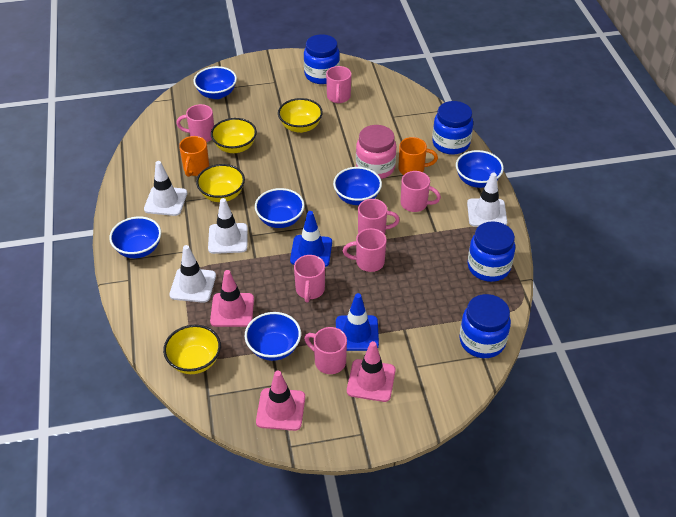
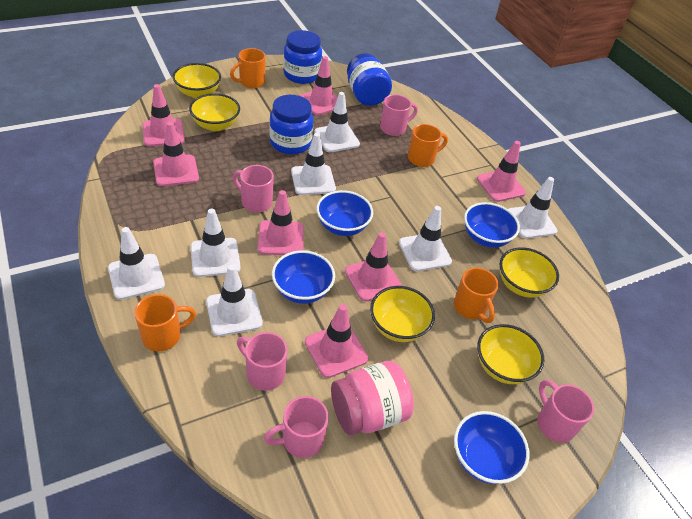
blue bowl: 6 -> 4
blue jar: 4 -> 3
blue traffic cone: 2 -> 0
orange mug: 2 -> 4
pink mug: 7 -> 5
pink traffic cone: 3 -> 7
white traffic cone: 4 -> 7
yellow bowl: 4 -> 5

